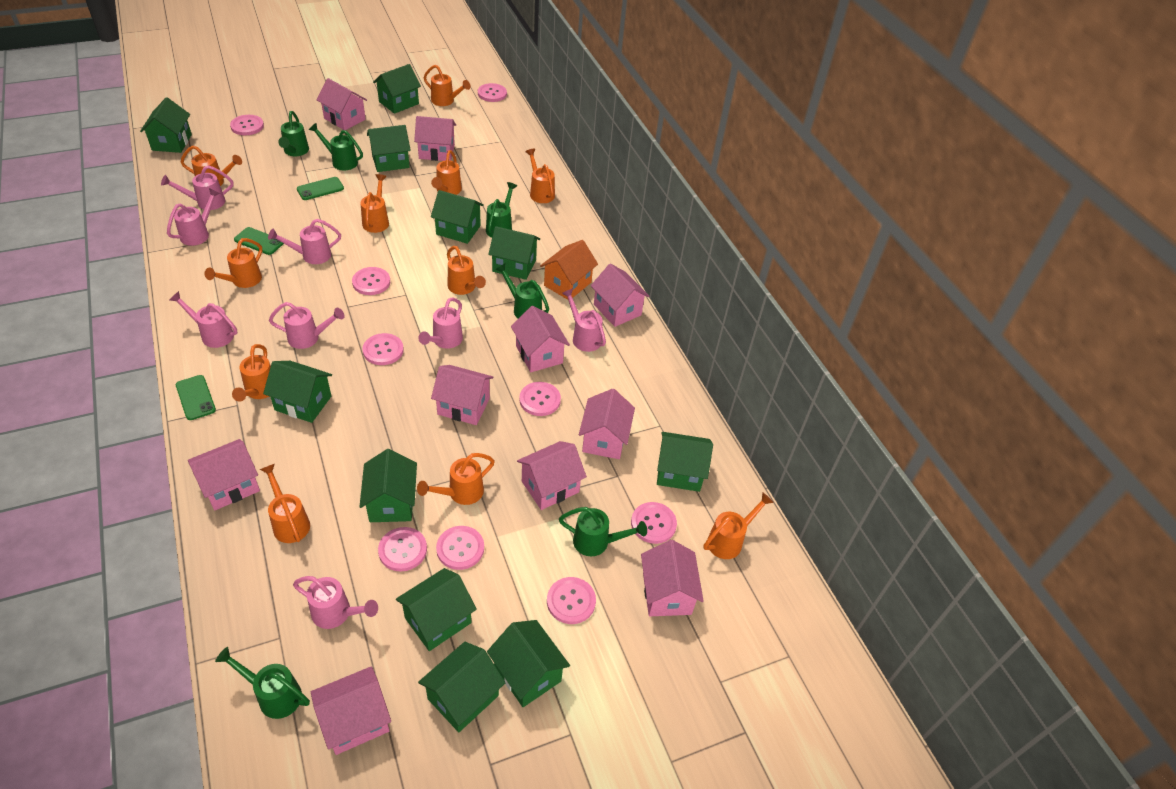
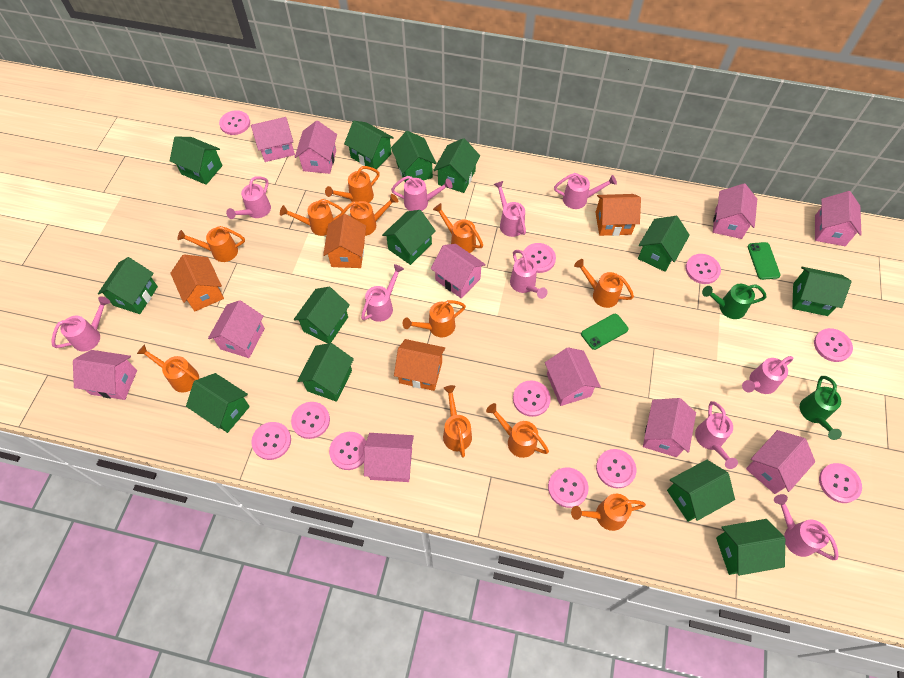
green house: 11 -> 13
green phone: 3 -> 2
green watering can: 6 -> 2
orange house: 1 -> 4
pink button: 9 -> 11
pink house: 10 -> 11
pink watering can: 8 -> 10

